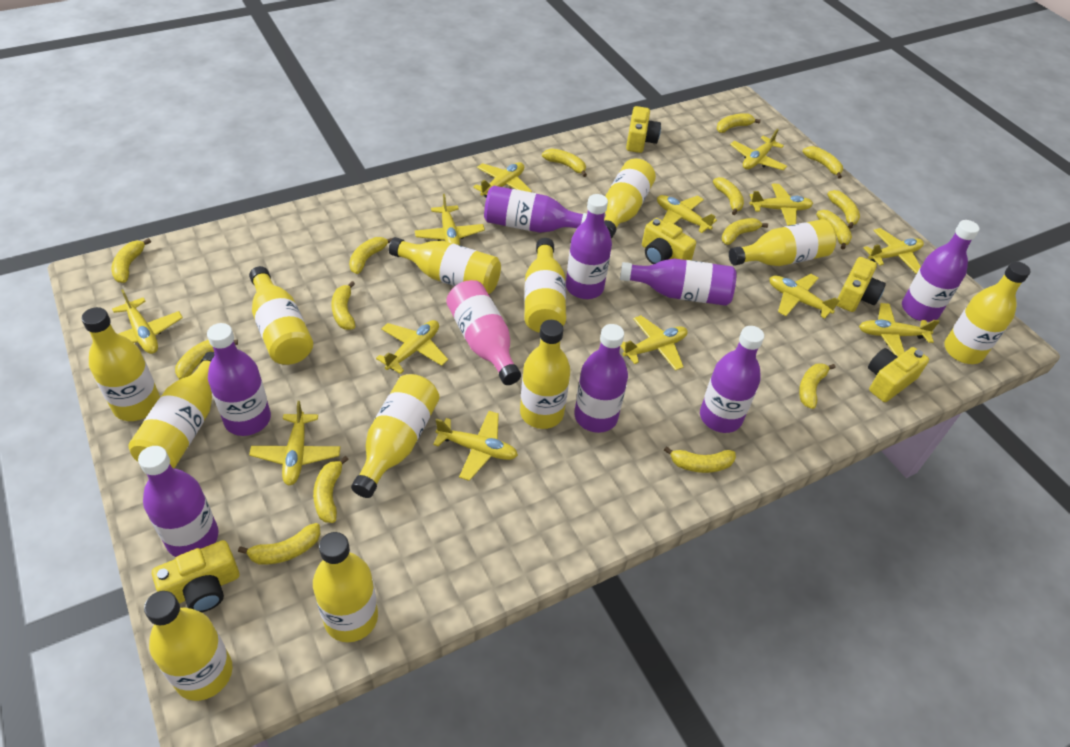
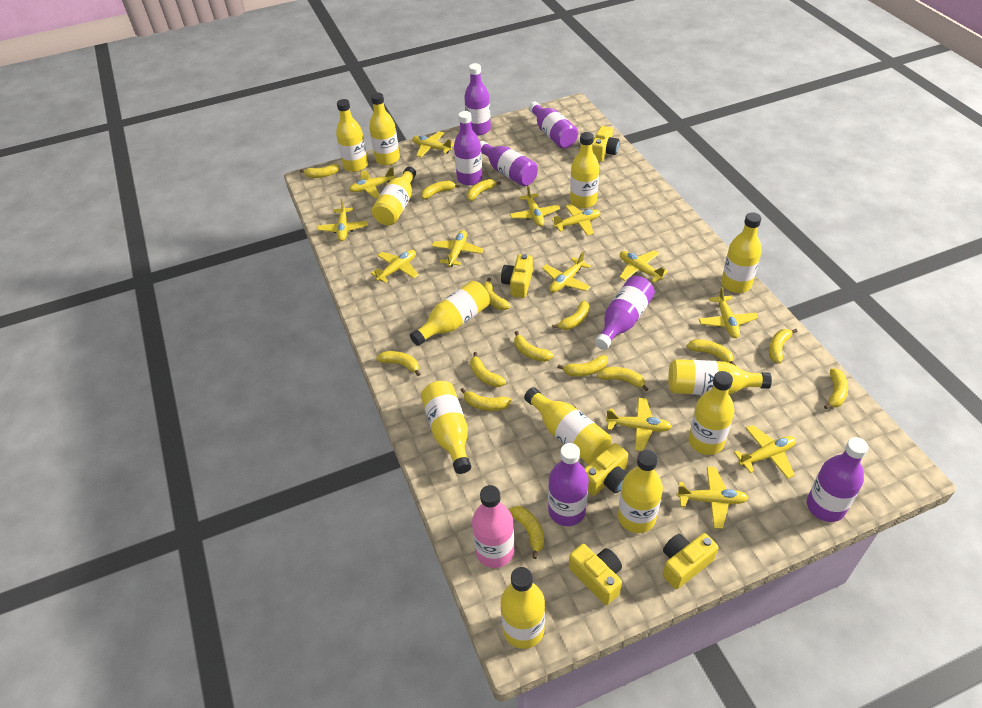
purple bottle: 8 -> 7

